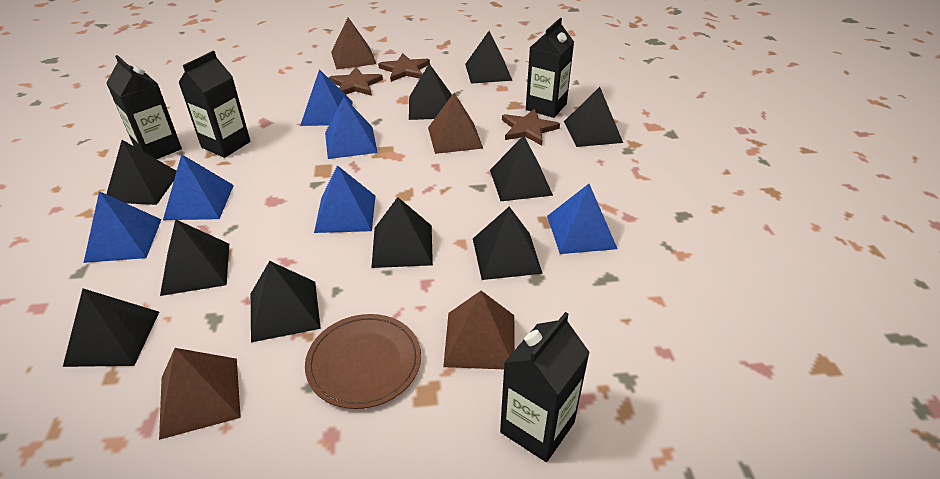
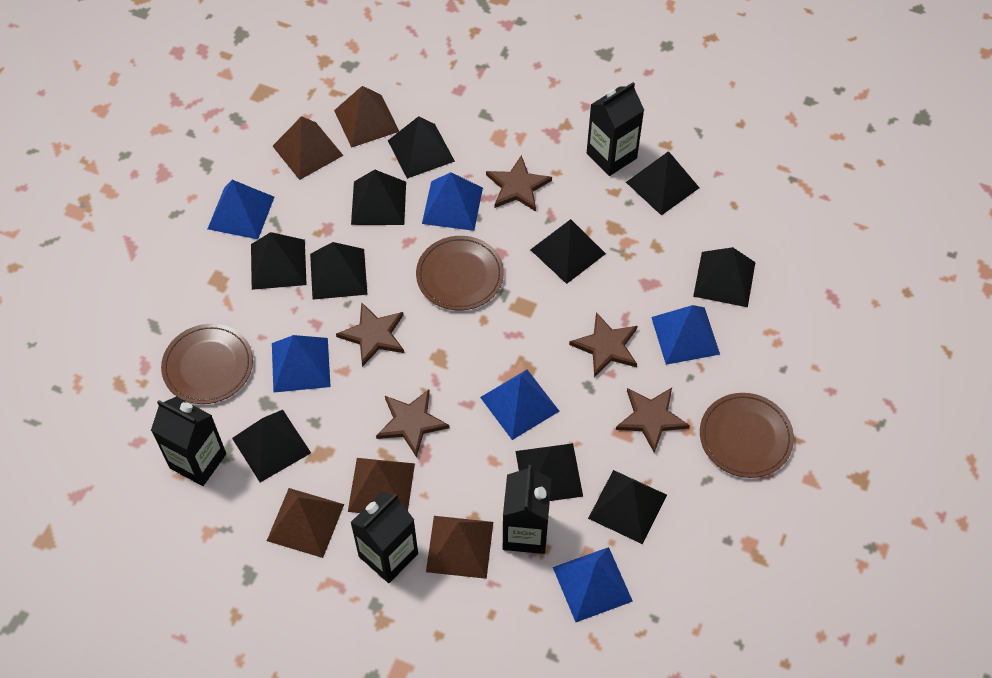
brown plate: 1 -> 3
brown pyramid: 4 -> 5
brown star: 3 -> 5

